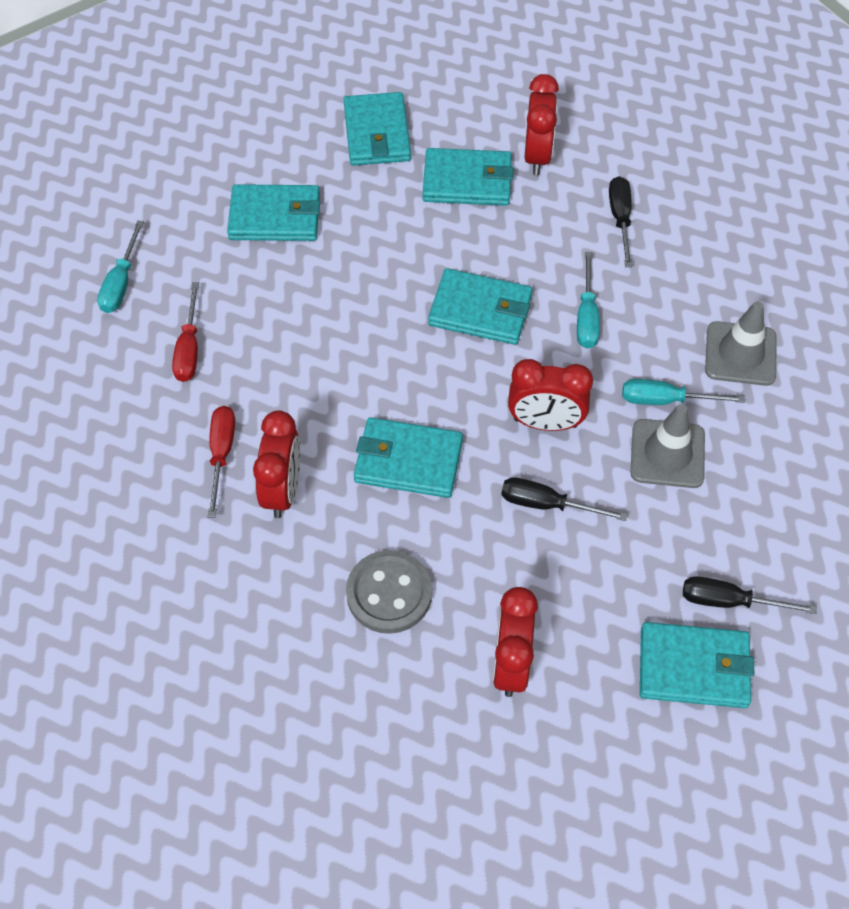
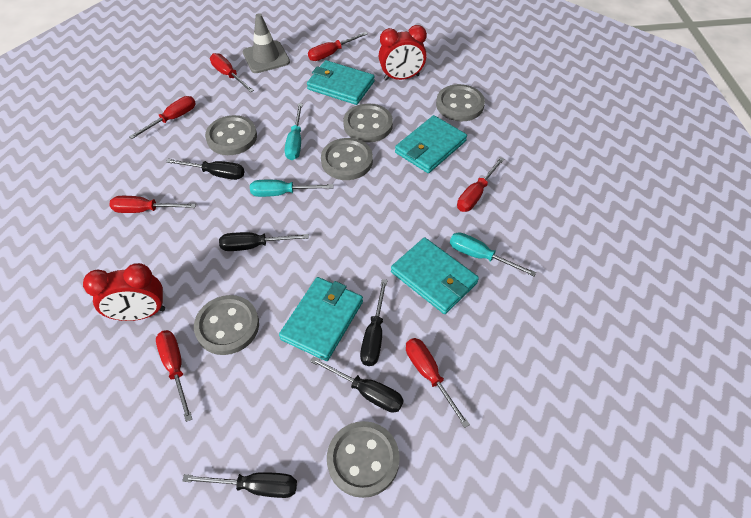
black screwdriver: 3 -> 5
grey button: 1 -> 6
grey traffic cone: 2 -> 1
red clock: 4 -> 2
red screwdriver: 2 -> 7
turquoise wallet: 6 -> 4

